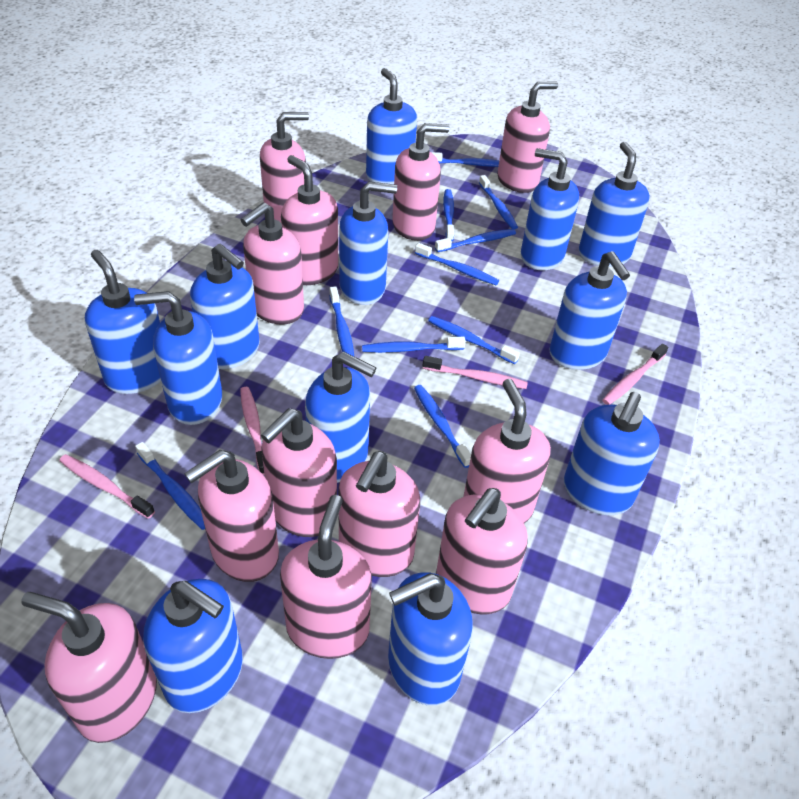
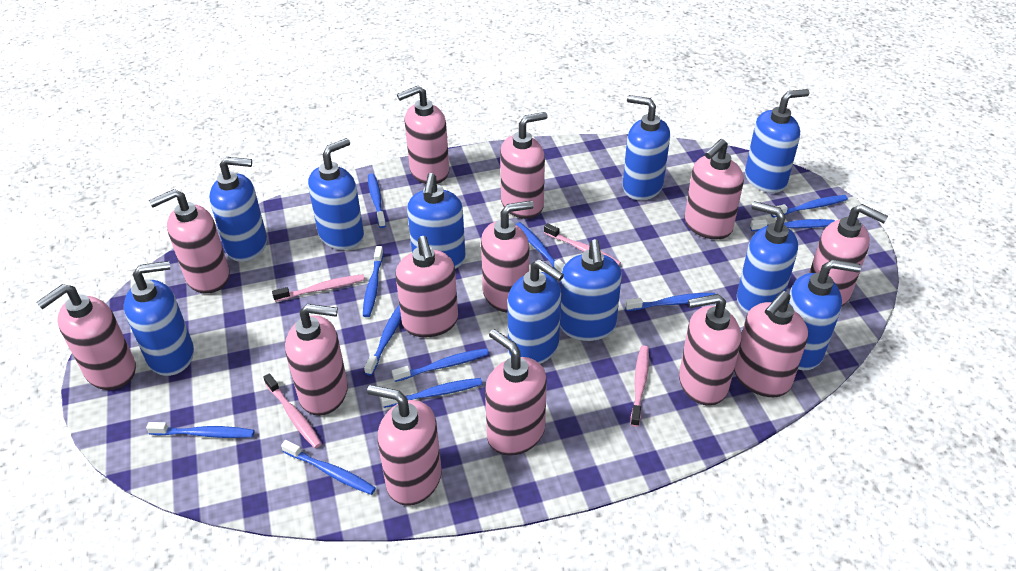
blue soap dispenser: 12 -> 10
blue toothbrush: 10 -> 11
pink soap dispenser: 12 -> 13

